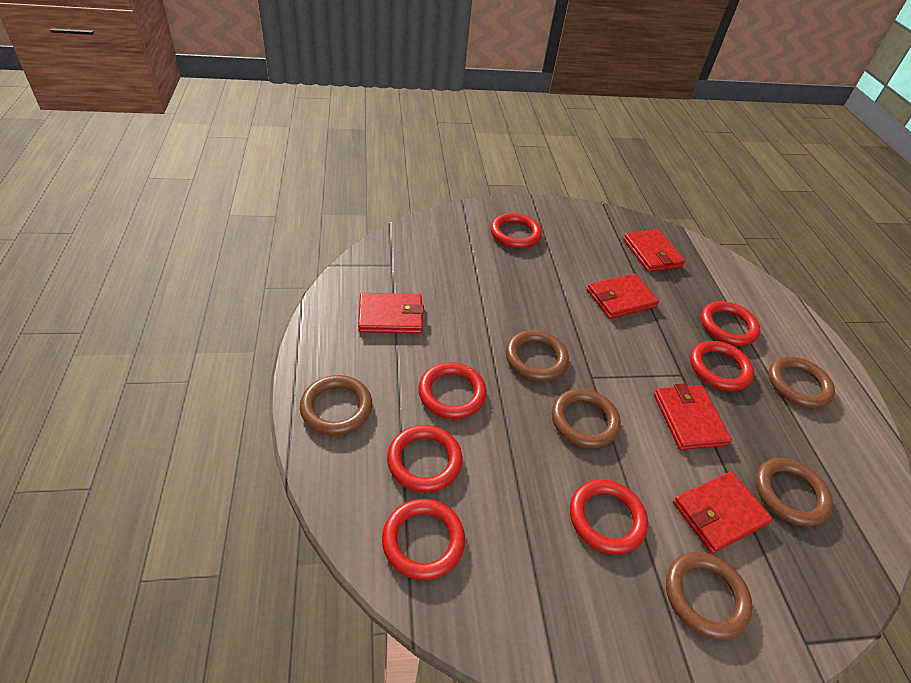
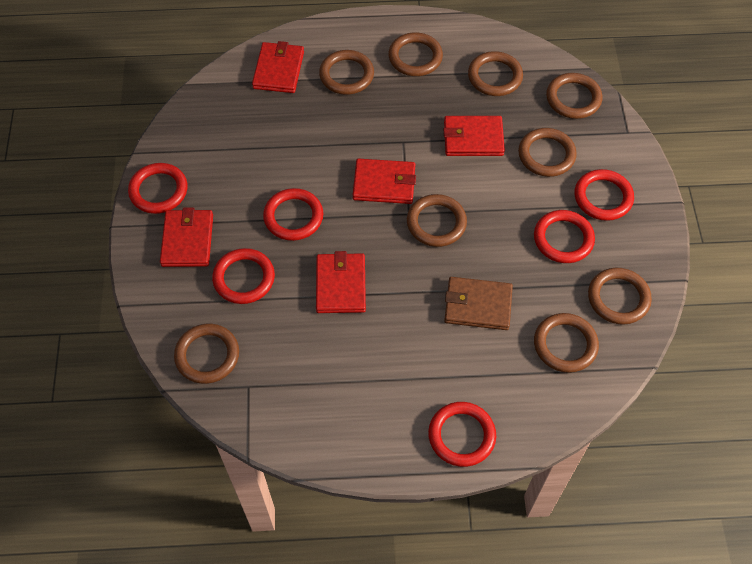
brown ring: 6 -> 9
brown wallet: 0 -> 1
red ring: 7 -> 6

